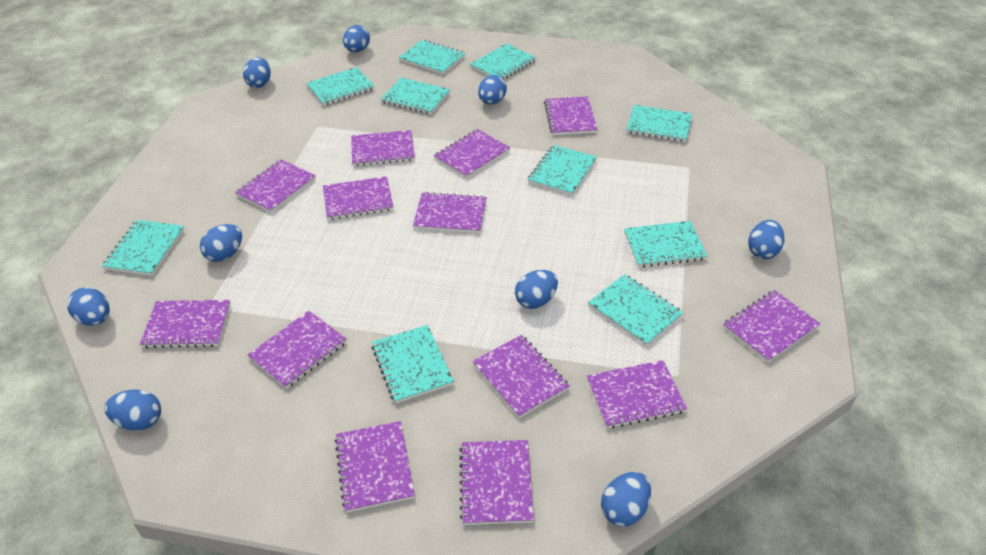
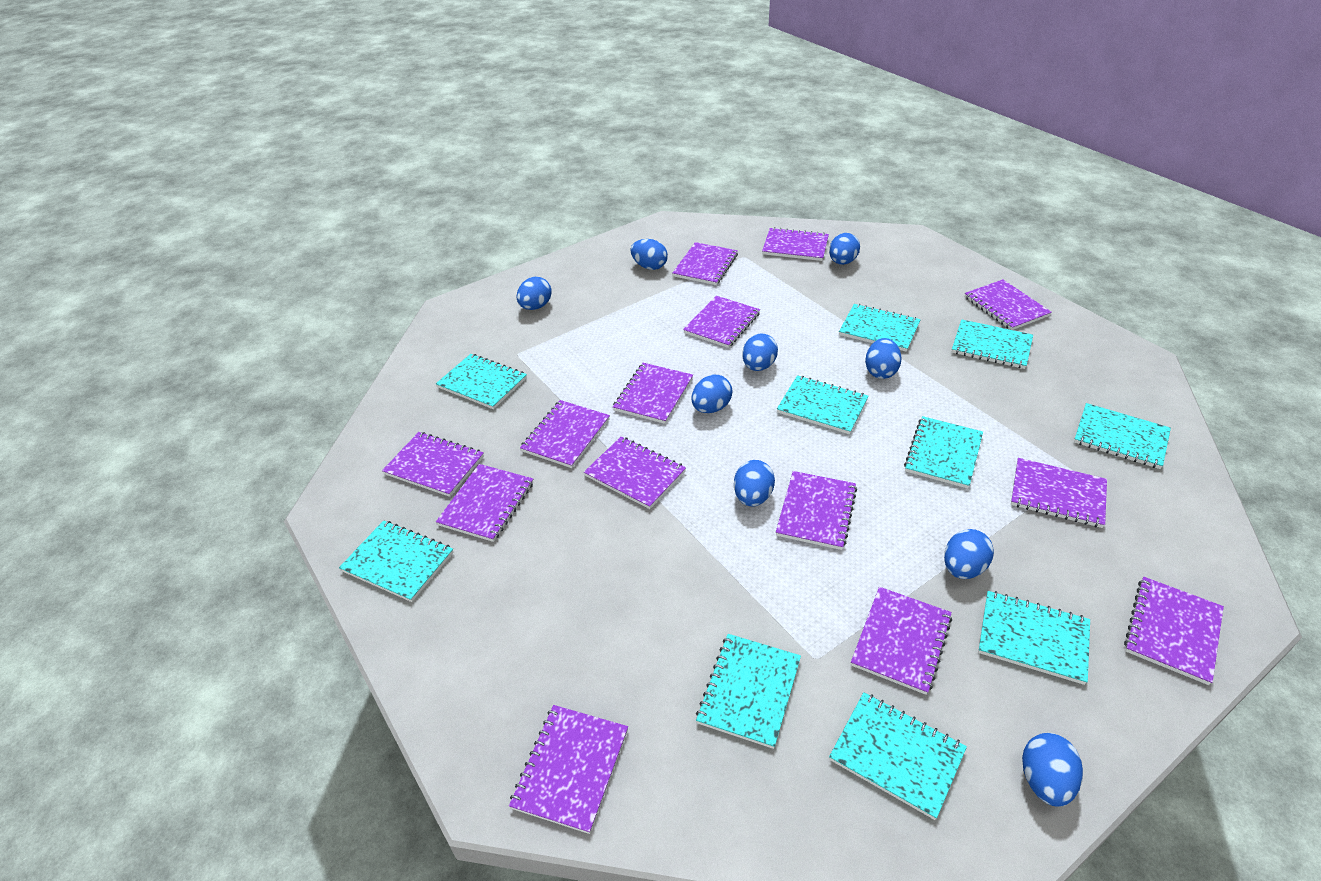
purple notebook: 13 -> 14

